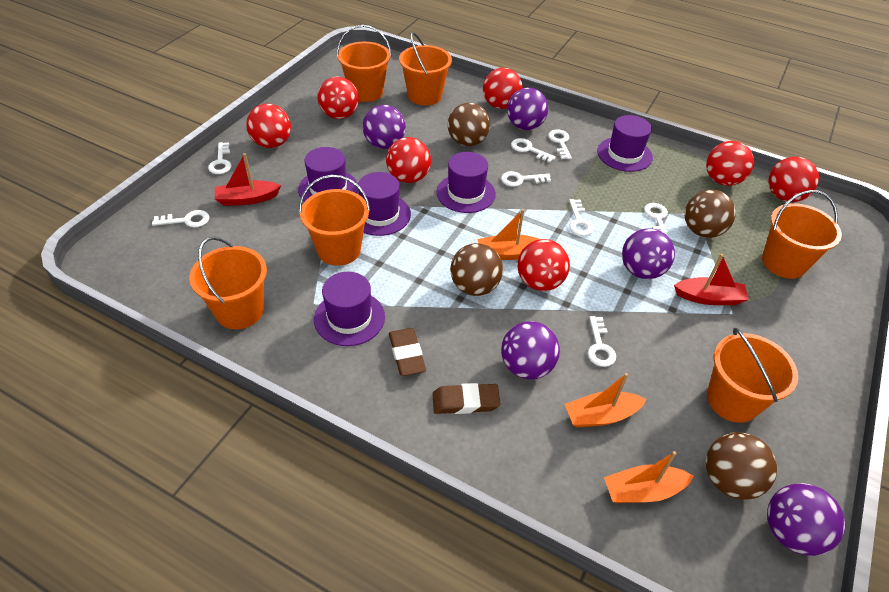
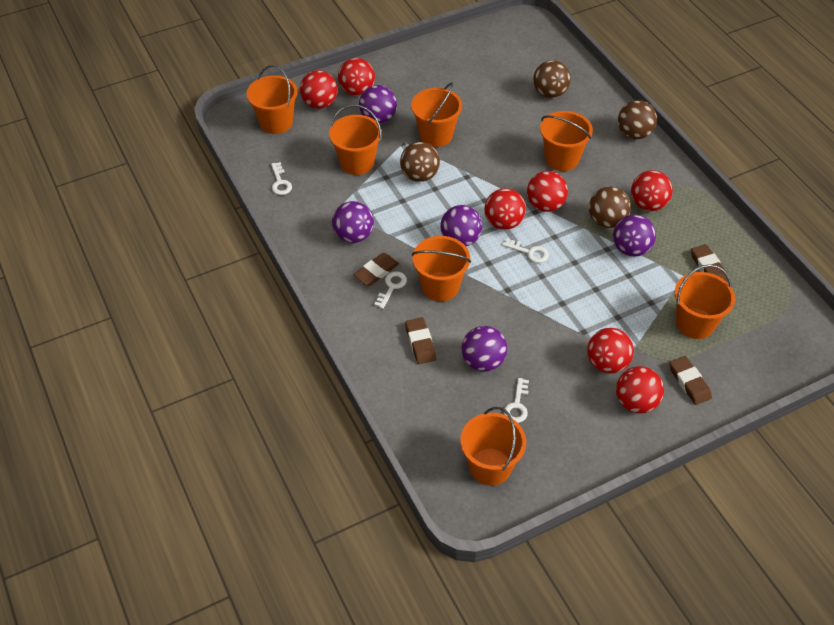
brown eraser: 2 -> 4
orange boat: 3 -> 0
orange bucket: 6 -> 7
purple hat: 5 -> 0
red boat: 2 -> 0
white key: 8 -> 4

